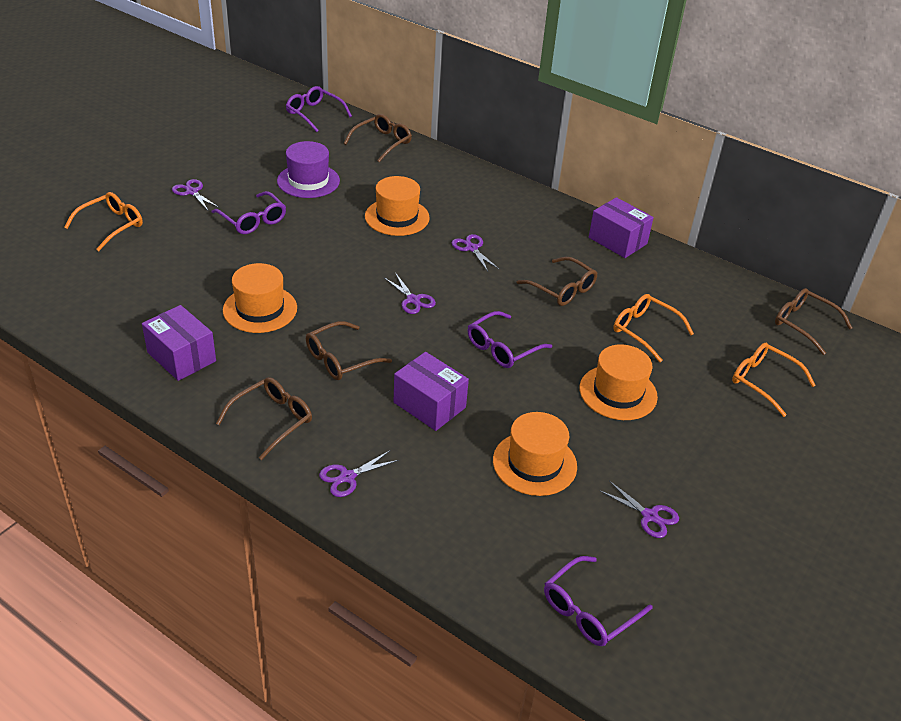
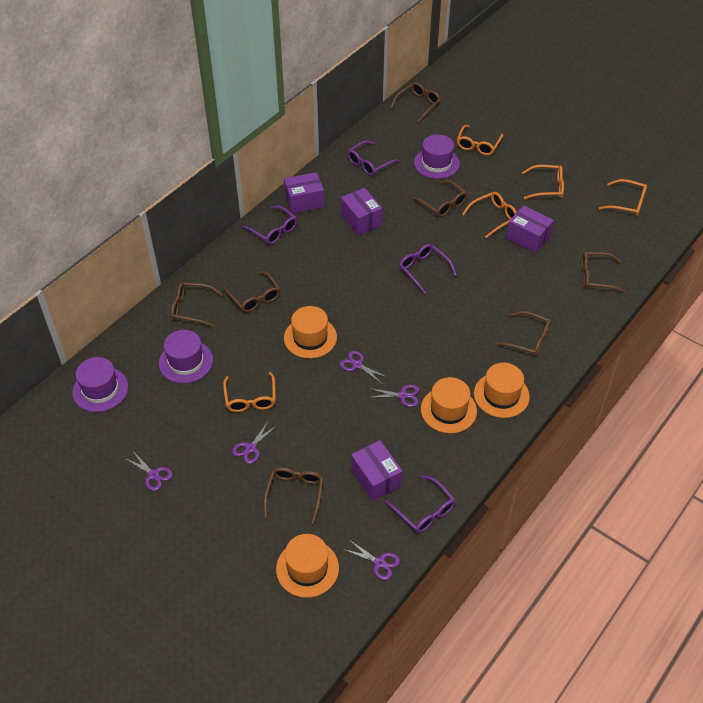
brown glasses: 5 -> 7
orange glasses: 3 -> 5
purple box: 3 -> 4
purple hat: 1 -> 3

